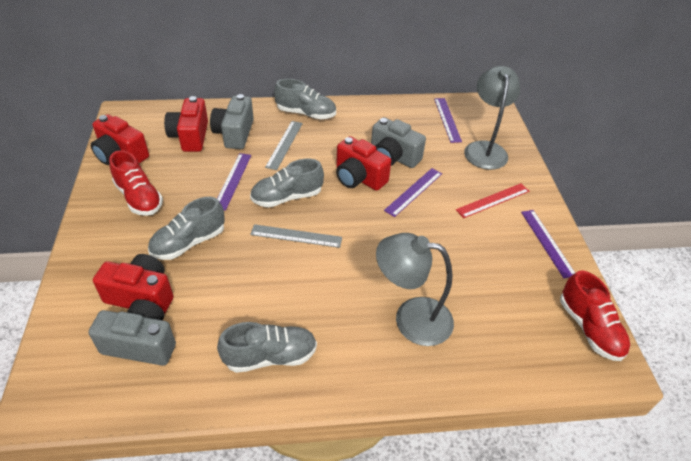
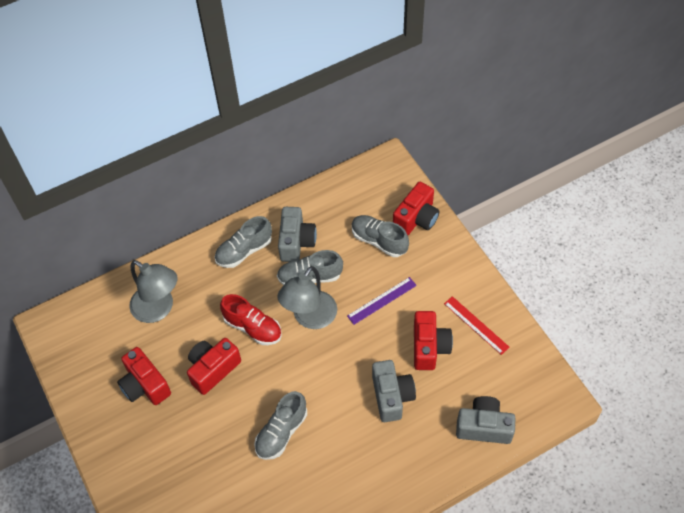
grey ruler: 2 -> 0
purple ruler: 4 -> 1
red shoe: 2 -> 1

